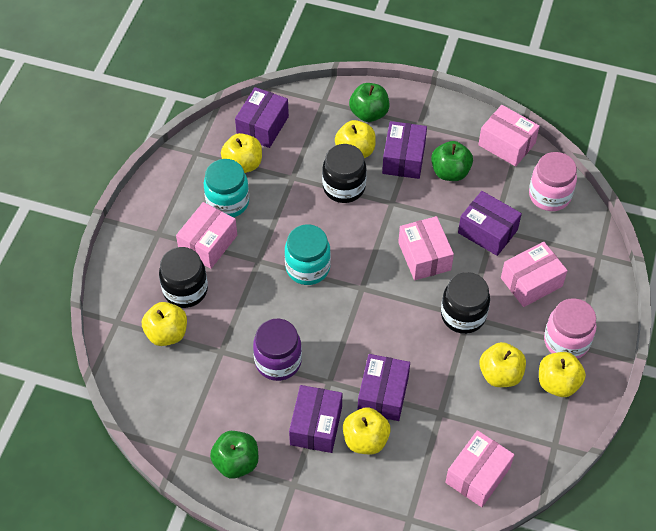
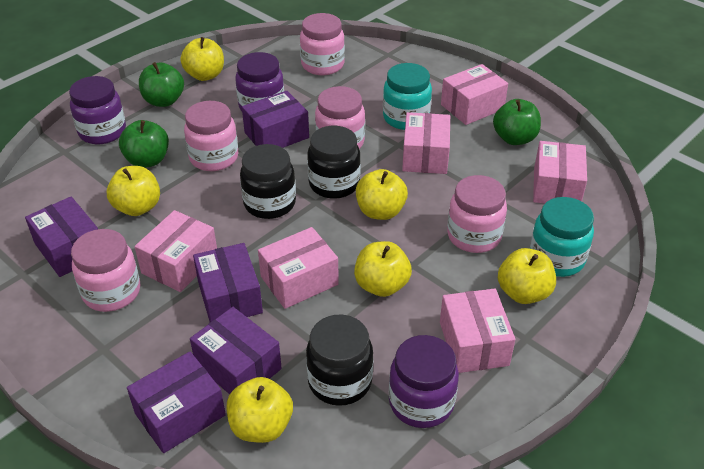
pink box: 5 -> 6
pink jar: 2 -> 5
purple jar: 1 -> 3

